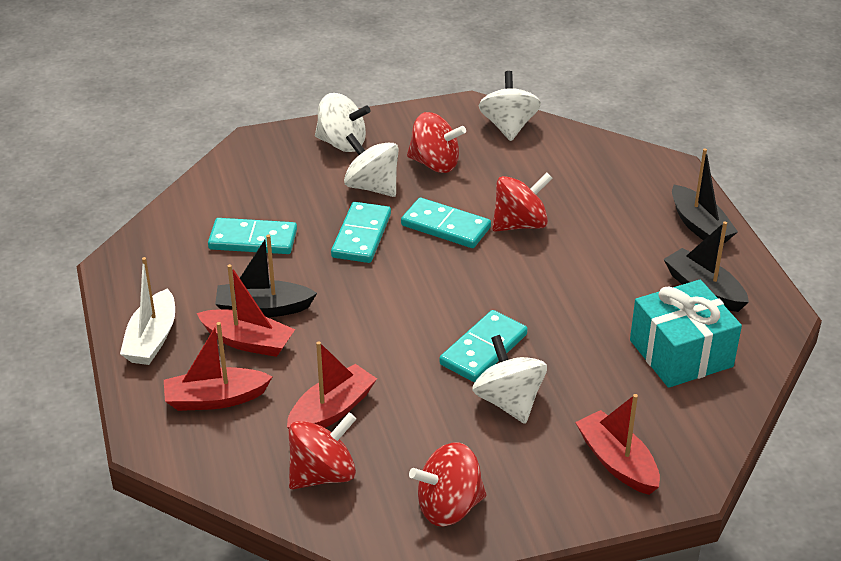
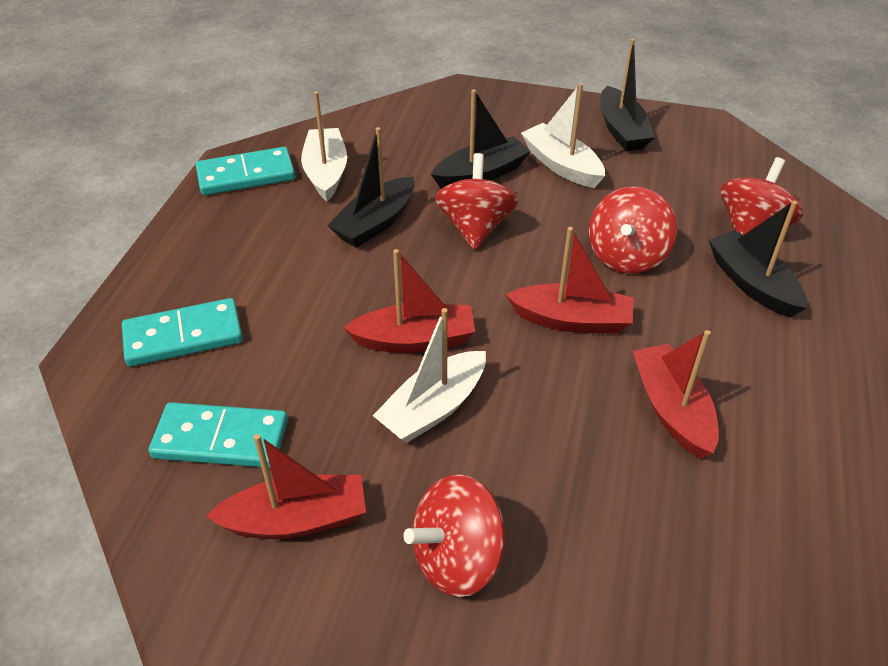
black boat: 3 -> 4
turquoise domino: 4 -> 3
turquoise gift: 1 -> 0
white boat: 1 -> 3
white spinning top: 4 -> 0

